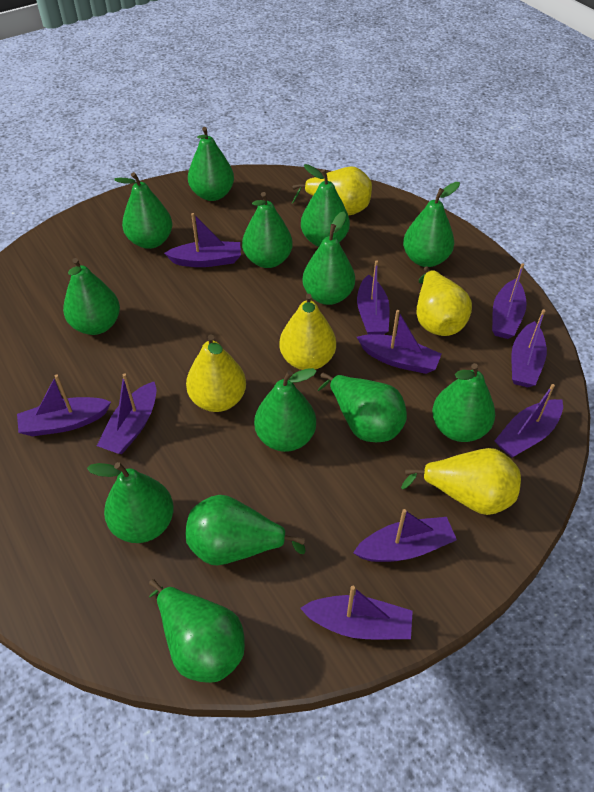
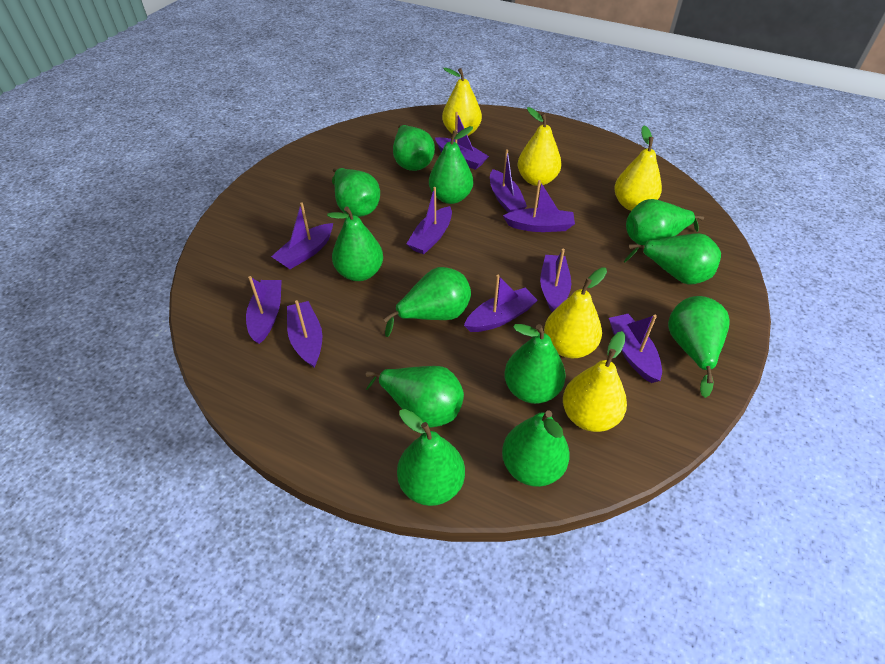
green pear: 13 -> 12

